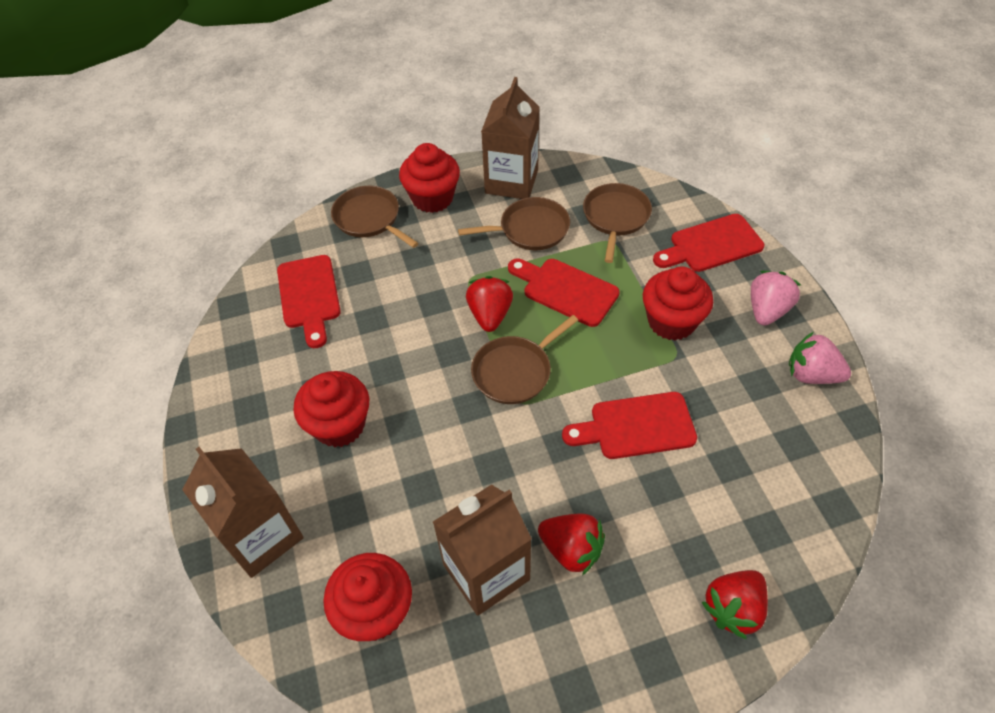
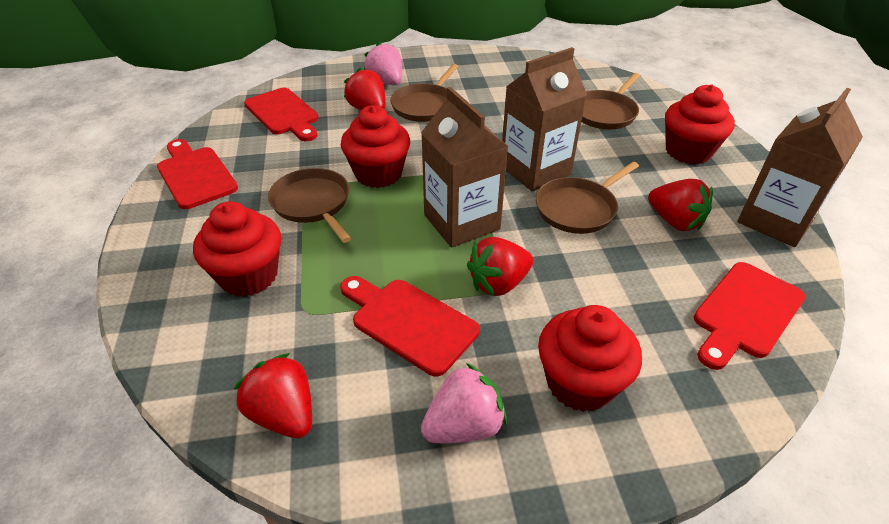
red strawberry: 3 -> 4

